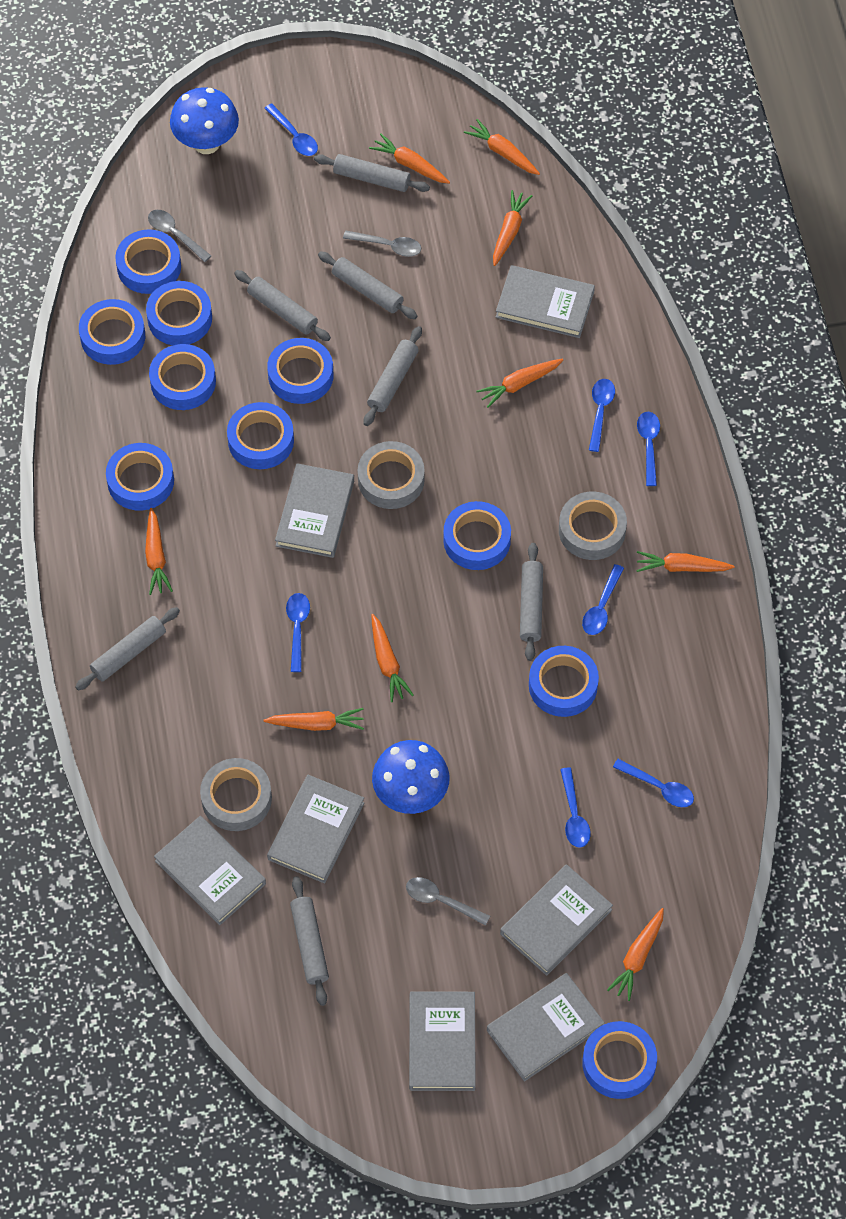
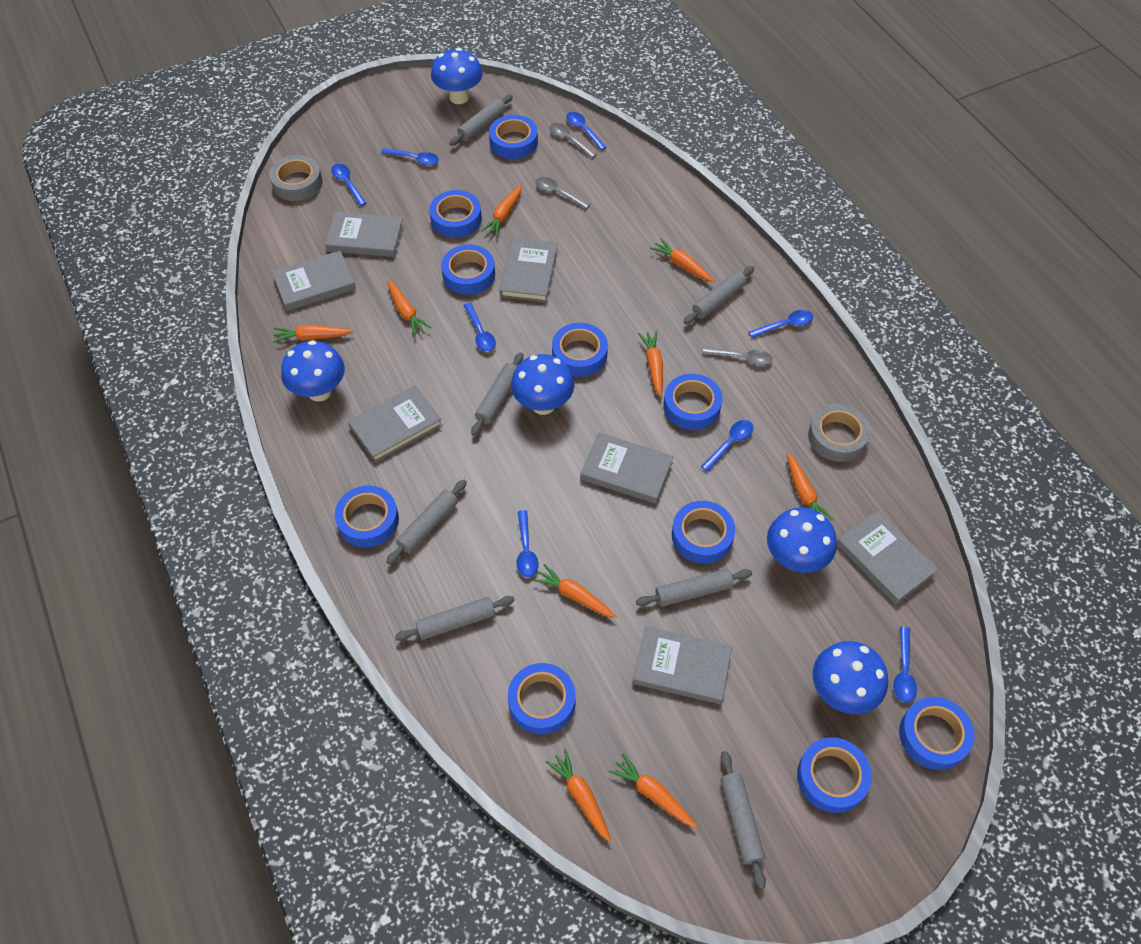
blue mushroom: 2 -> 5
blue spoon: 7 -> 8
grey tape: 3 -> 2

